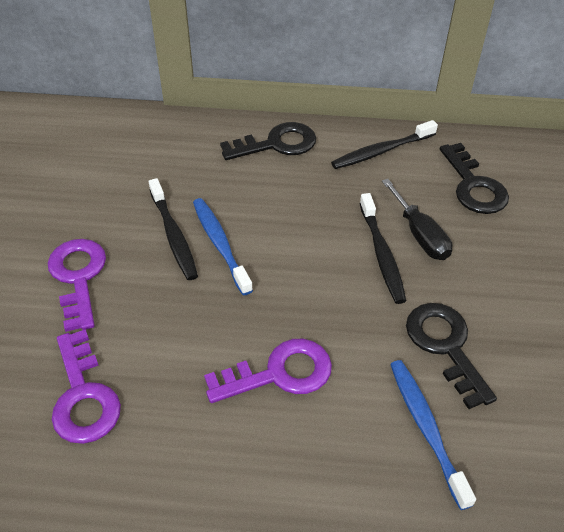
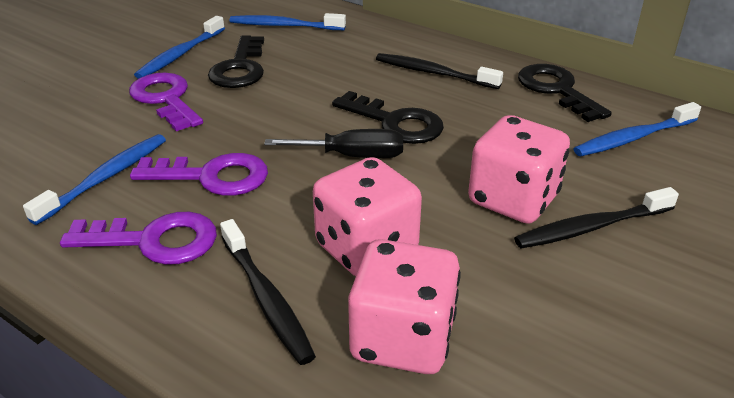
blue toothbrush: 2 -> 4
pink dice: 0 -> 3

